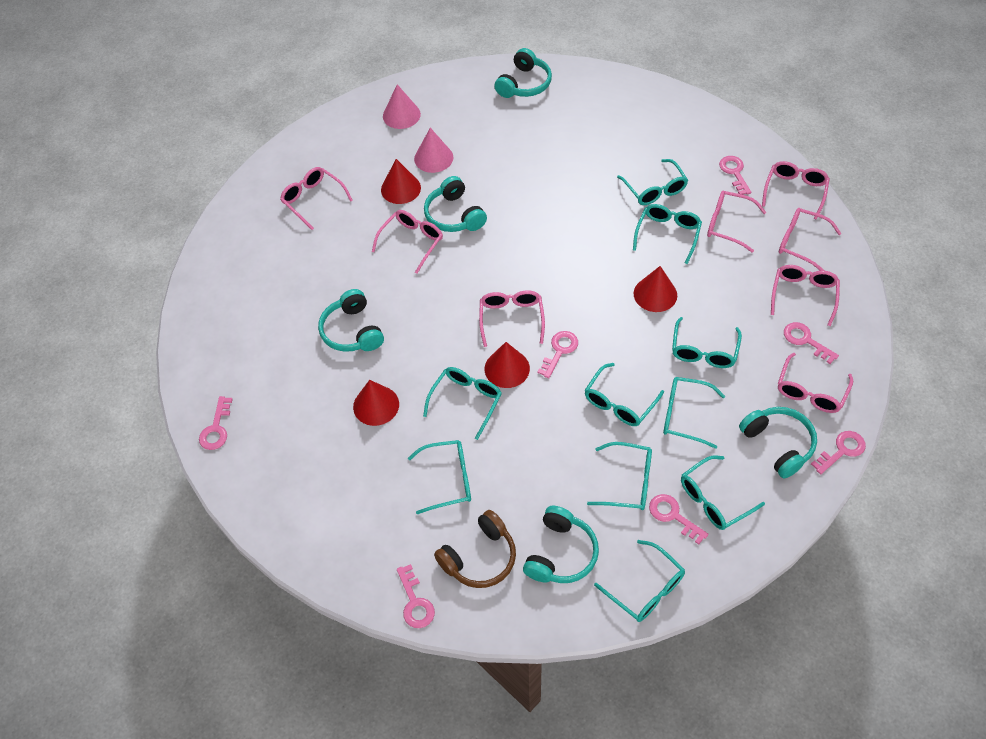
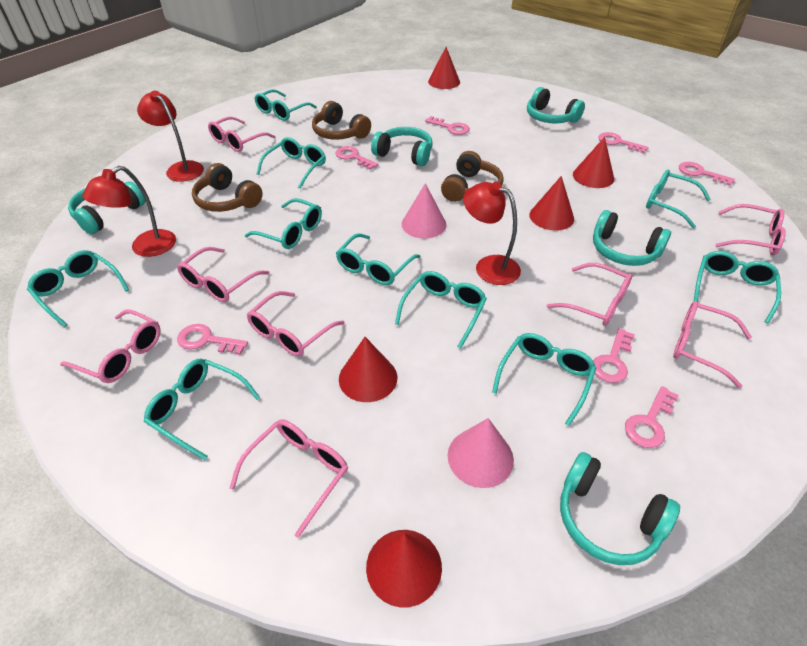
brown headphones: 1 -> 3
red cone: 4 -> 5
red lamp: 0 -> 3

